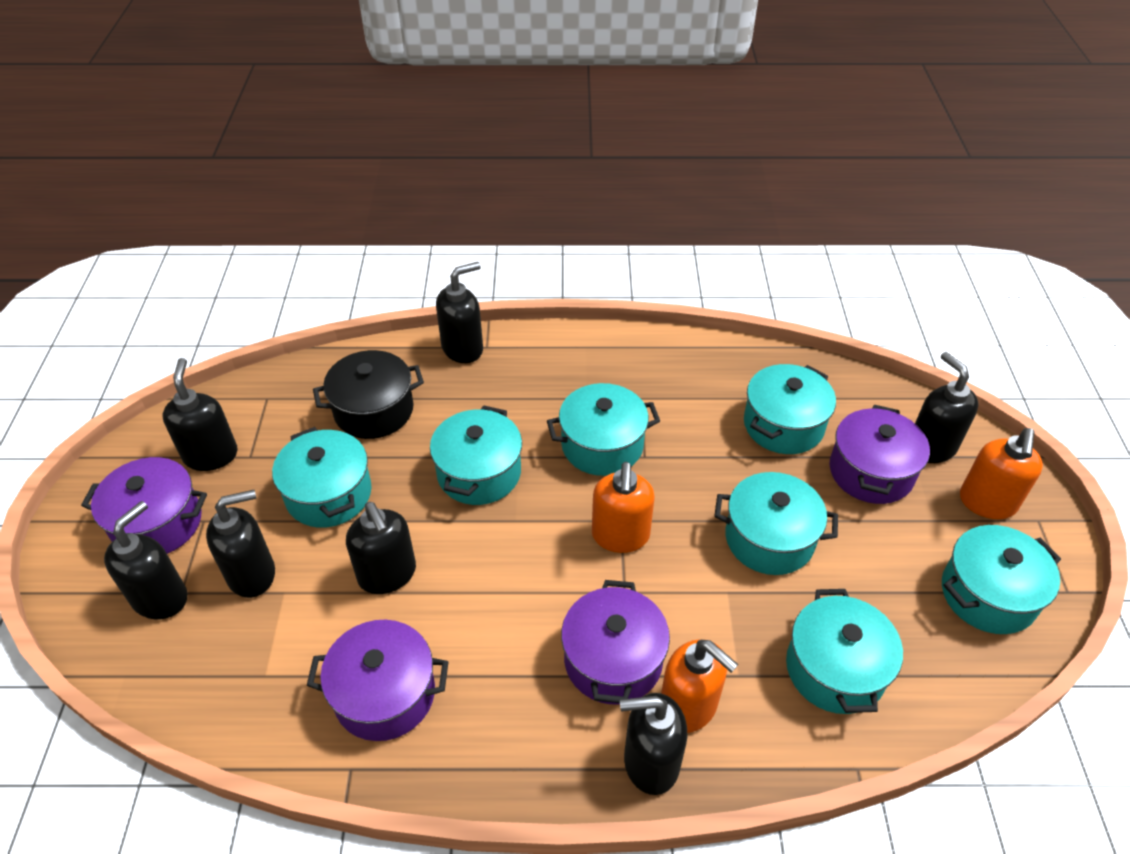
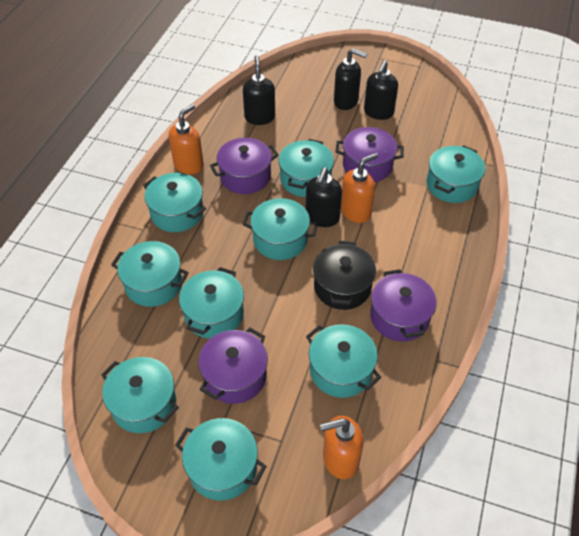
black soap dispenser: 7 -> 4
turquoise pot: 7 -> 9

